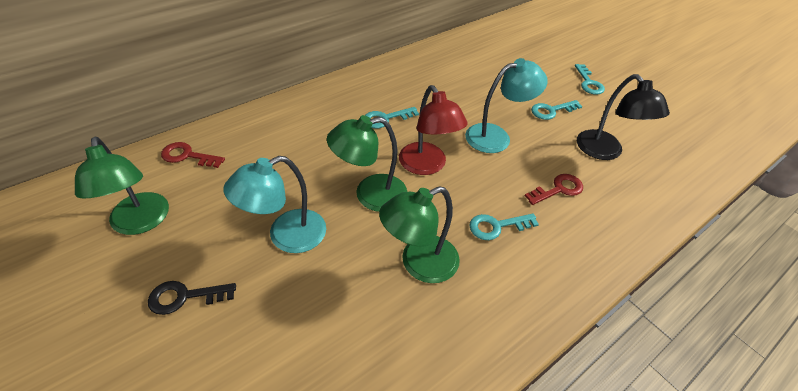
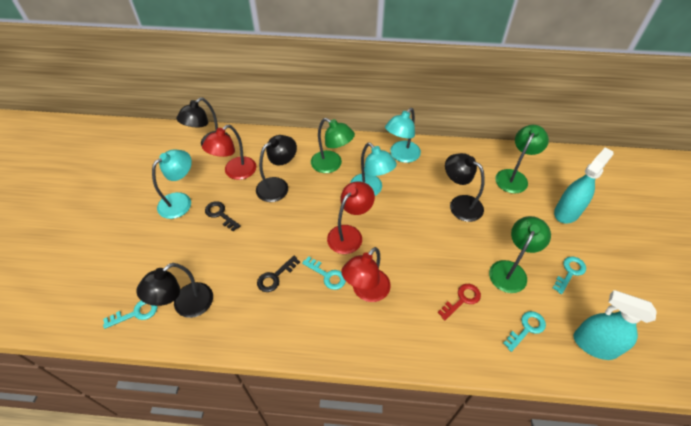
black key: 1 -> 2
black lamp: 1 -> 4
red key: 2 -> 1
red lamp: 1 -> 3
turquoise lamp: 2 -> 3
turquoise spray bottle: 0 -> 2

